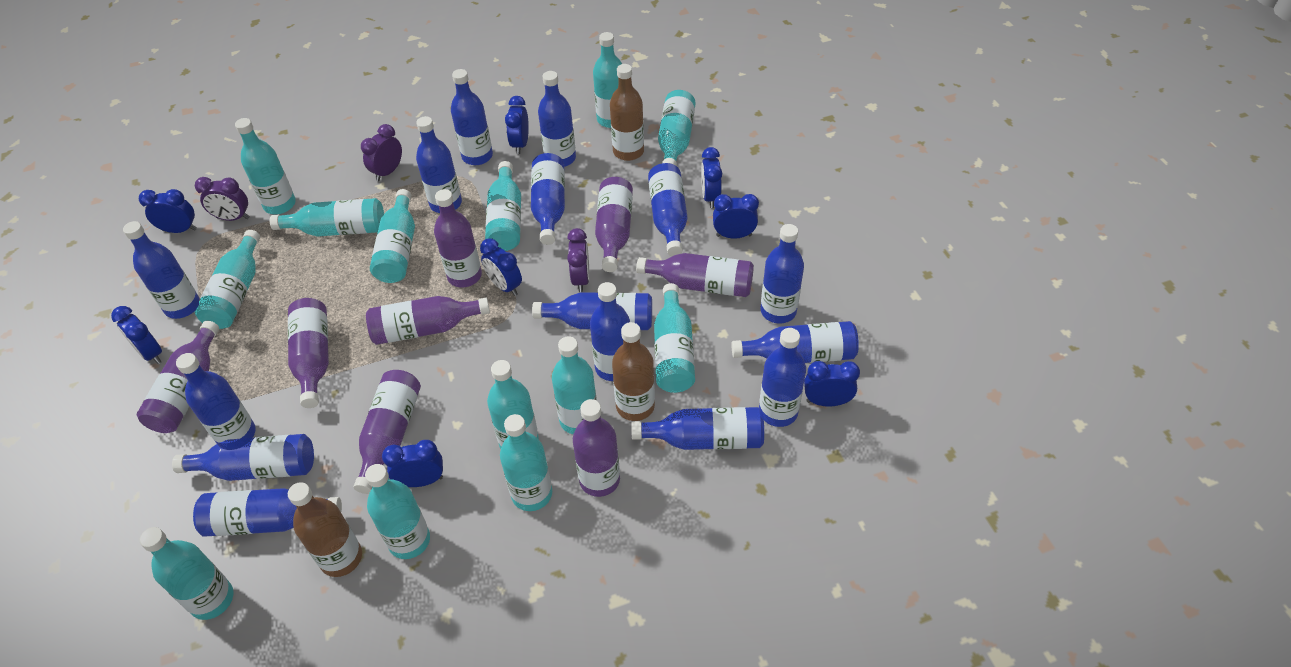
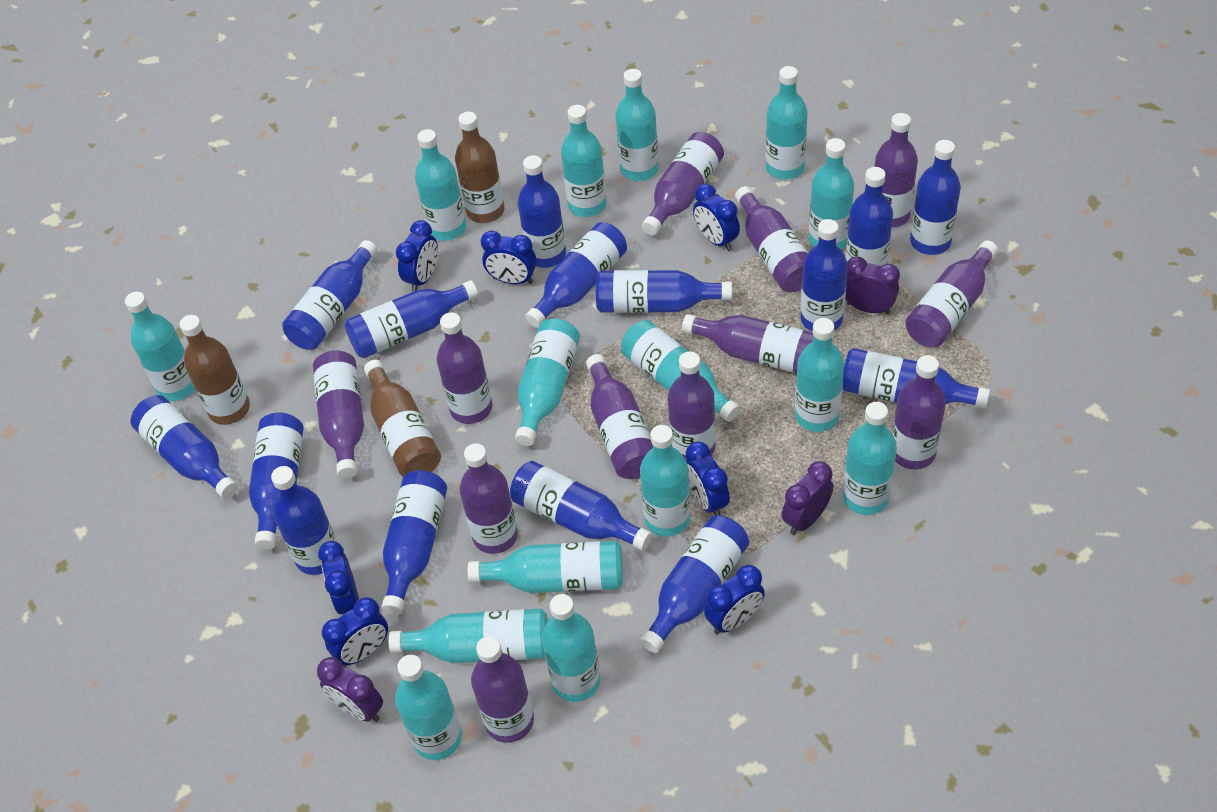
blue clock: 8 -> 7
purple bottle: 8 -> 12
turquoise bottle: 13 -> 15

